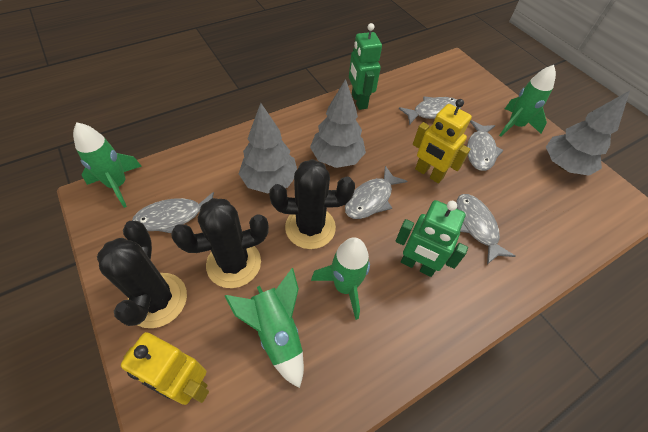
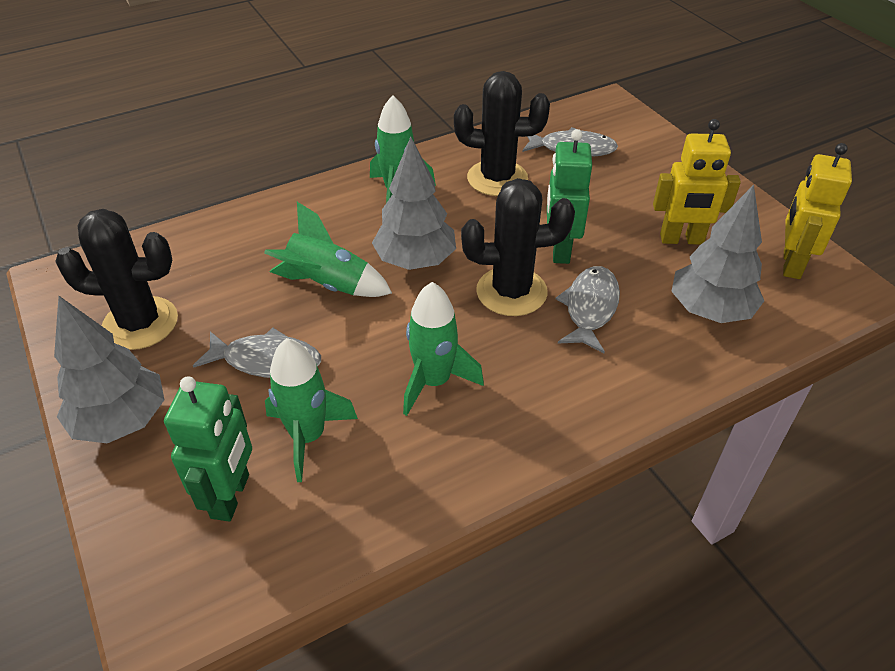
grey fish: 5 -> 3

